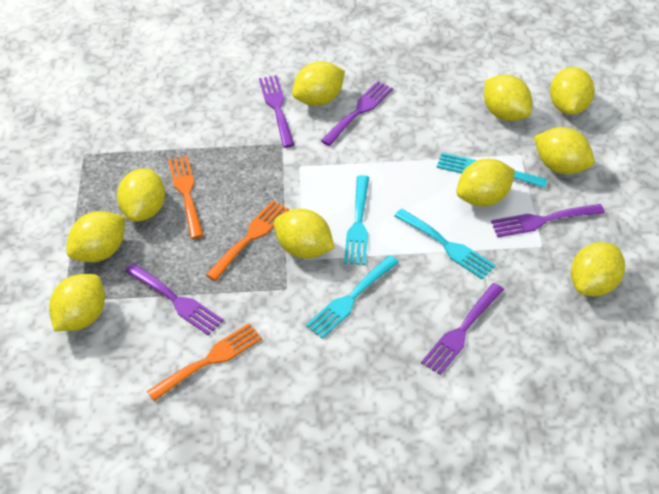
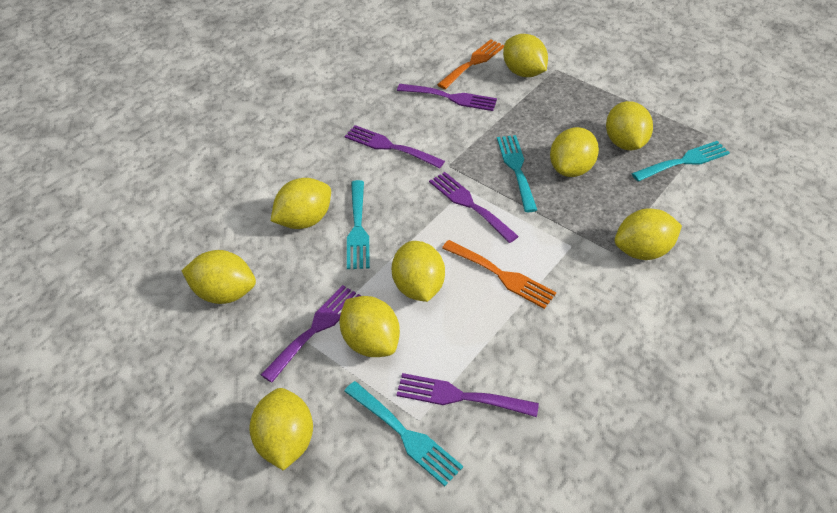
orange fork: 3 -> 2
yellow lemon: 10 -> 9

